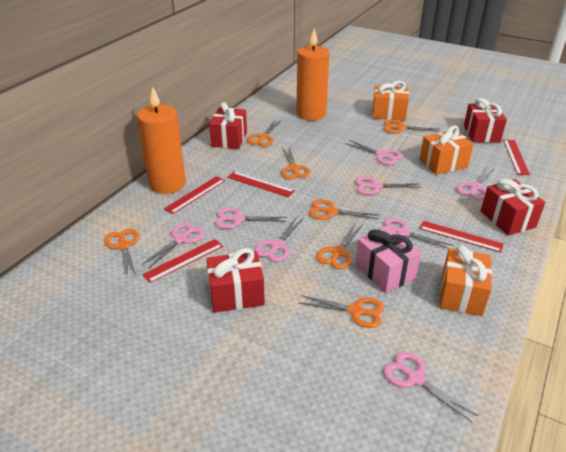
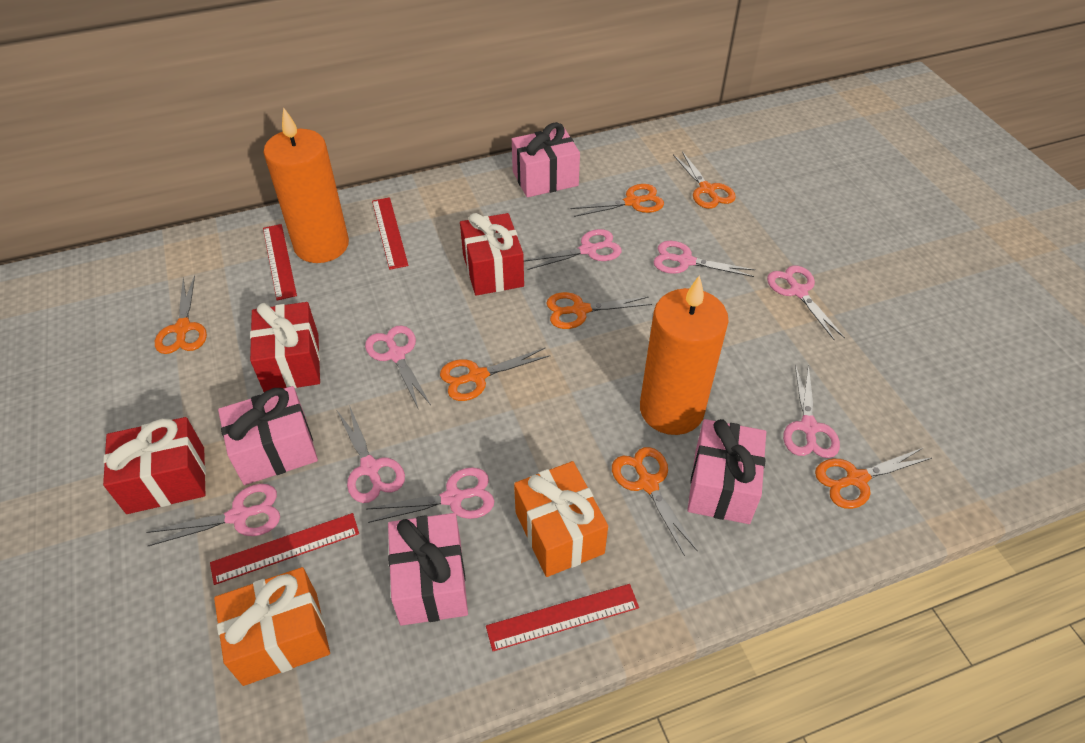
orange gift: 3 -> 2
pink gift: 1 -> 4
red gift: 4 -> 3
red ruler: 5 -> 4

